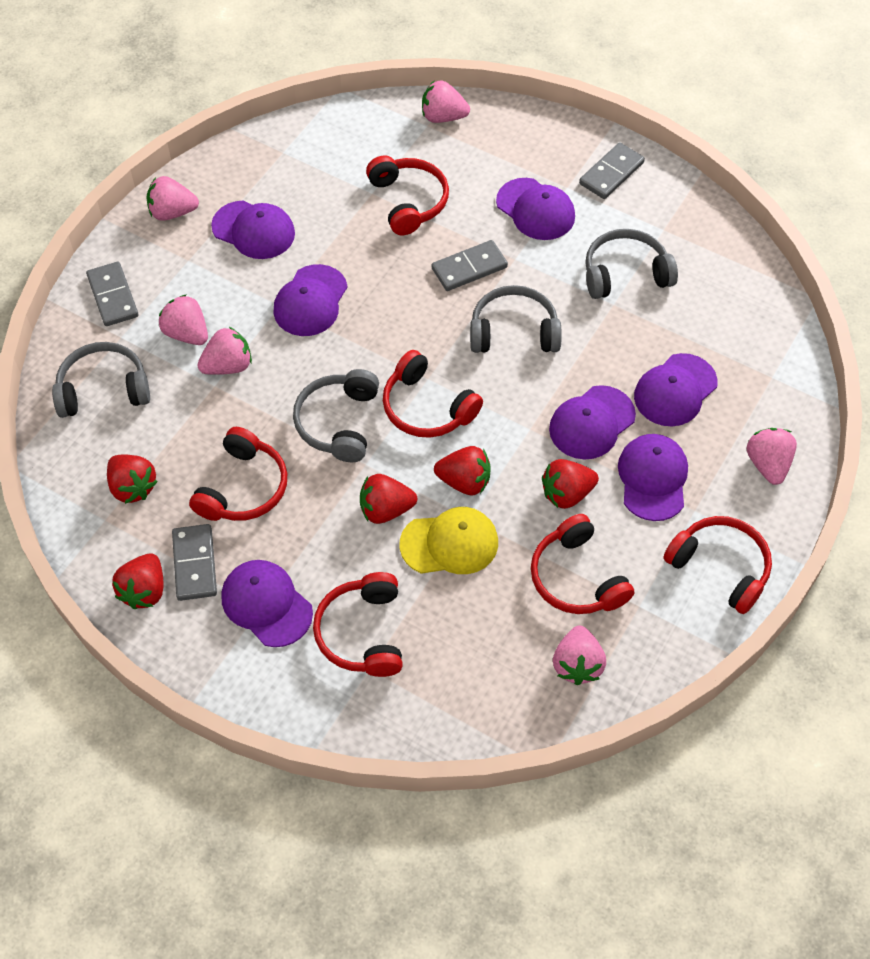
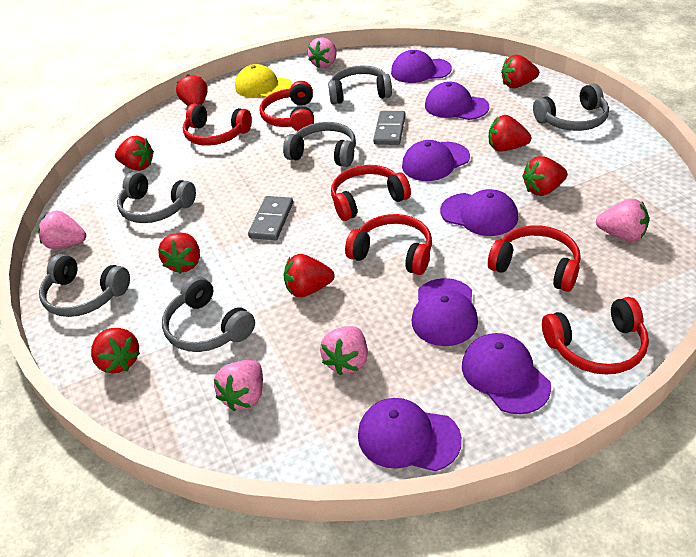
grey domino: 4 -> 2
grey headphones: 4 -> 6
pink strawberry: 6 -> 5
red strawberry: 5 -> 8

